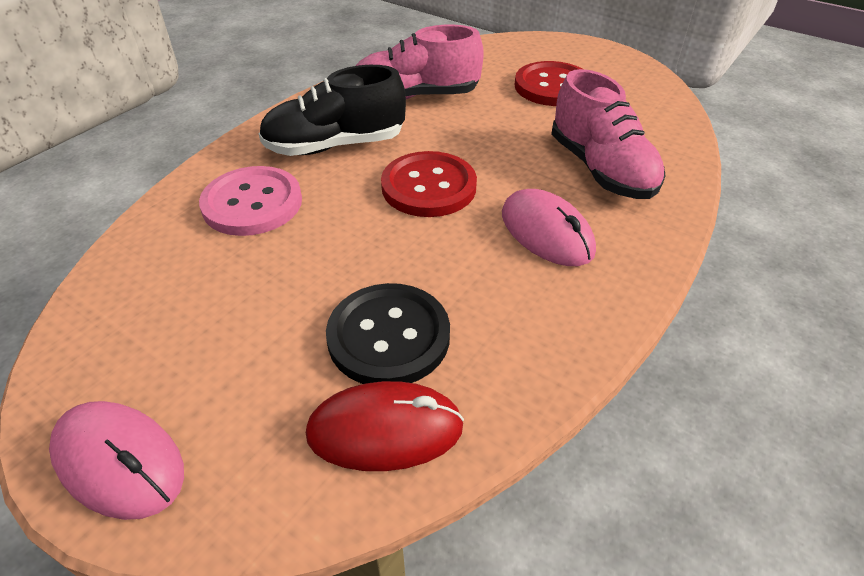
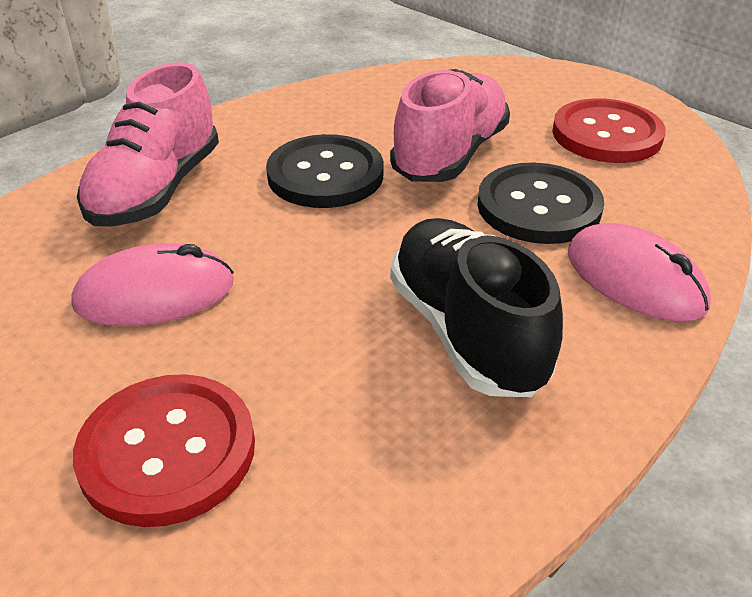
black button: 1 -> 2
pink button: 1 -> 0
red mouse: 1 -> 0

